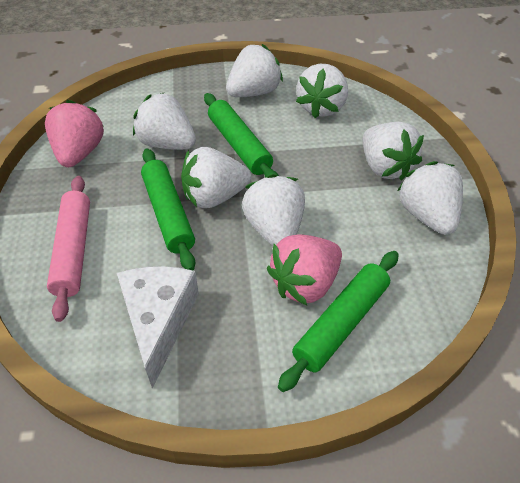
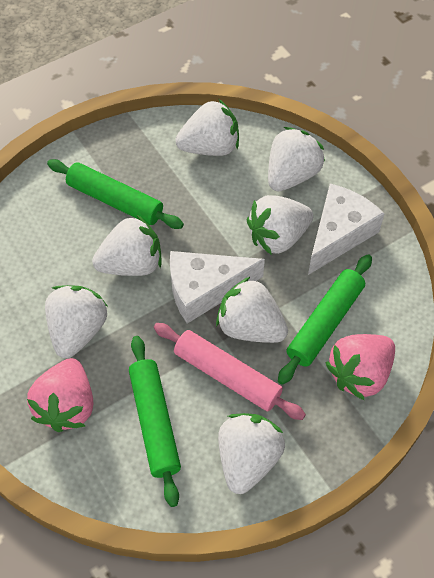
white cheese: 1 -> 2

